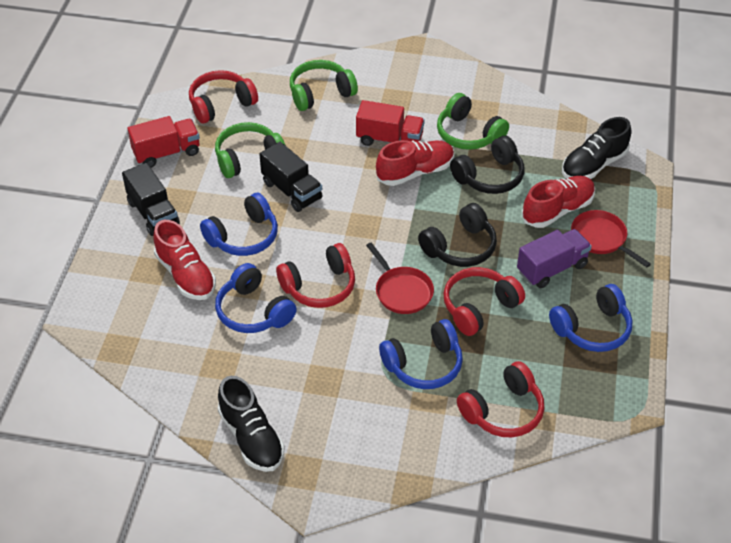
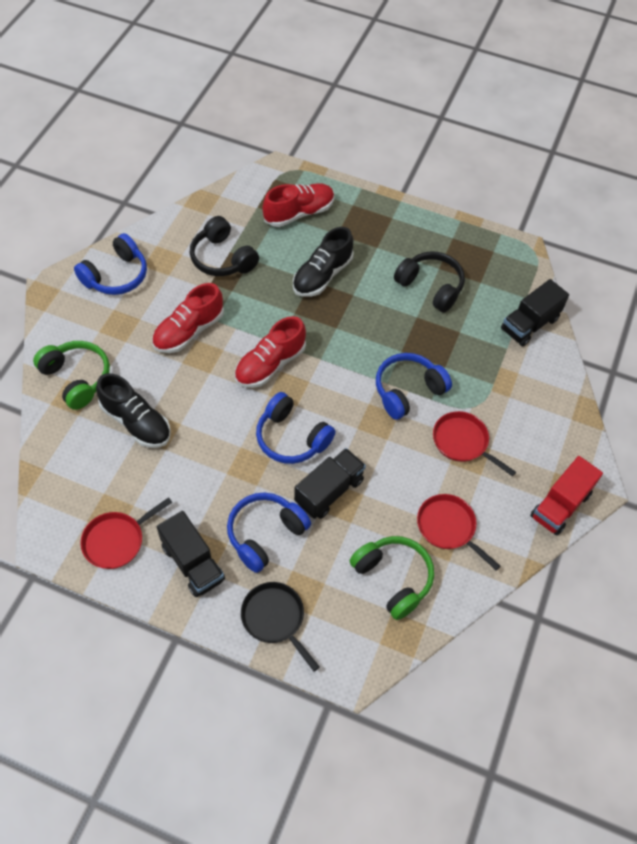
black pan: 0 -> 1
black truck: 2 -> 3
green headphones: 3 -> 2
purple truck: 1 -> 0
red headphones: 4 -> 0
red pan: 2 -> 3
red truck: 2 -> 1

